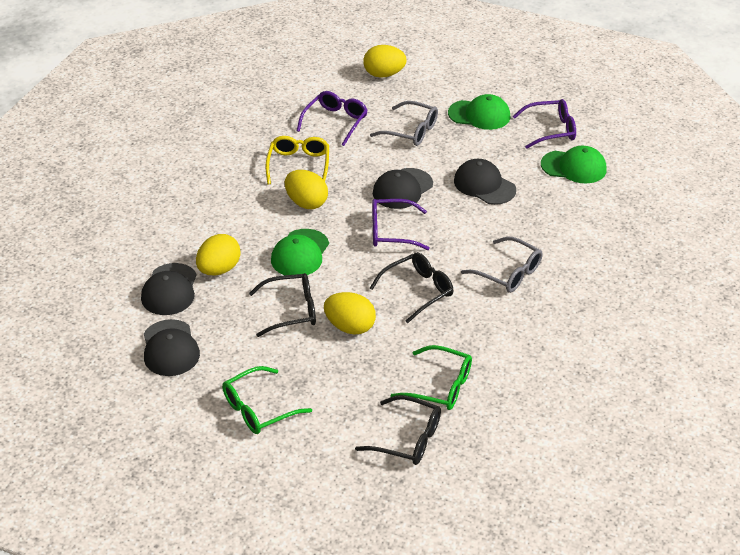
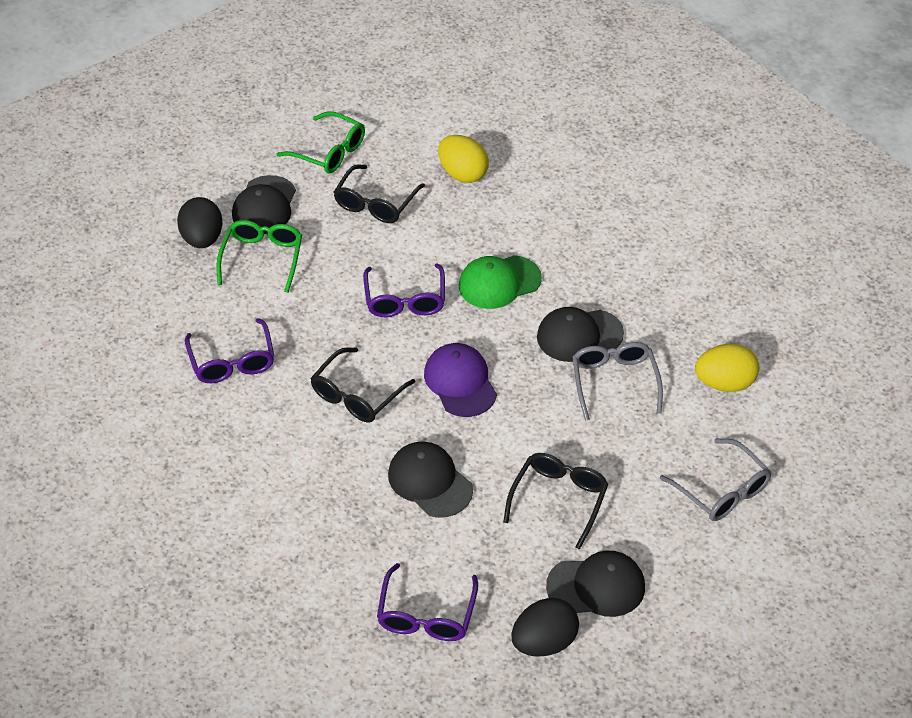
black egg: 0 -> 2
green cap: 3 -> 1
purple cap: 0 -> 1
yellow egg: 4 -> 2
yellow glasses: 1 -> 0

